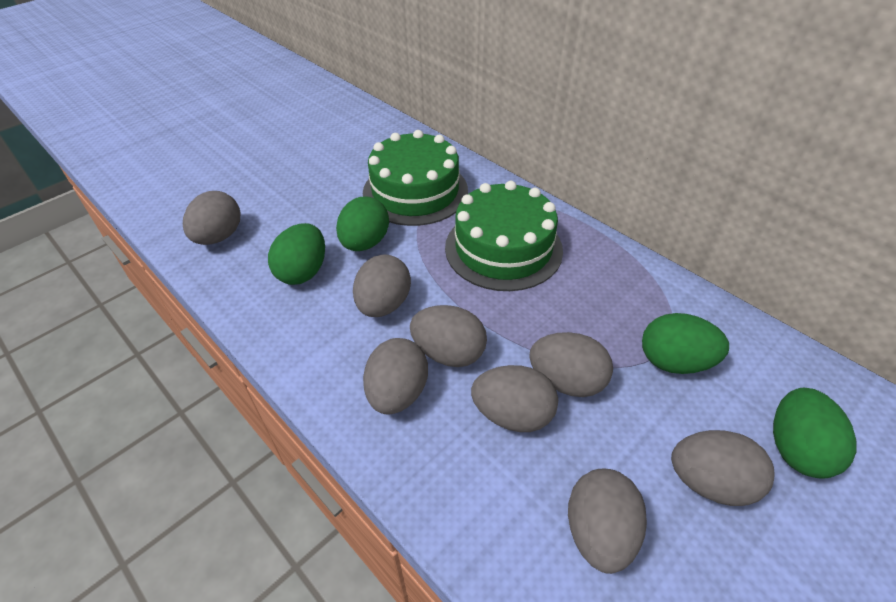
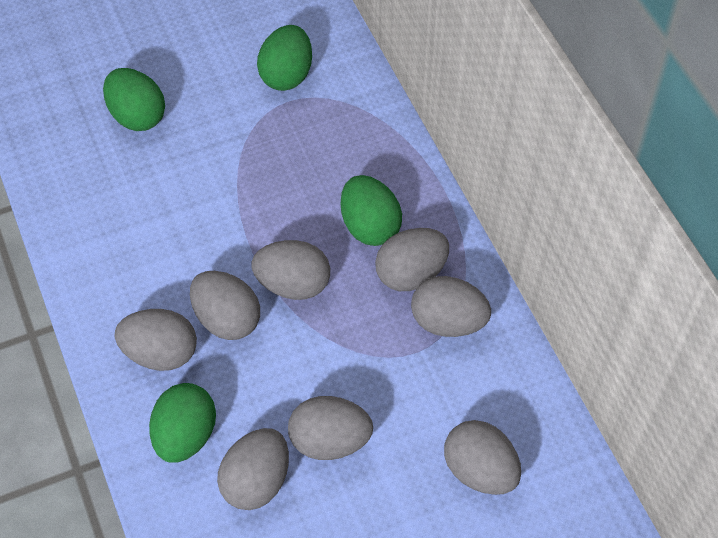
green cake: 2 -> 0

